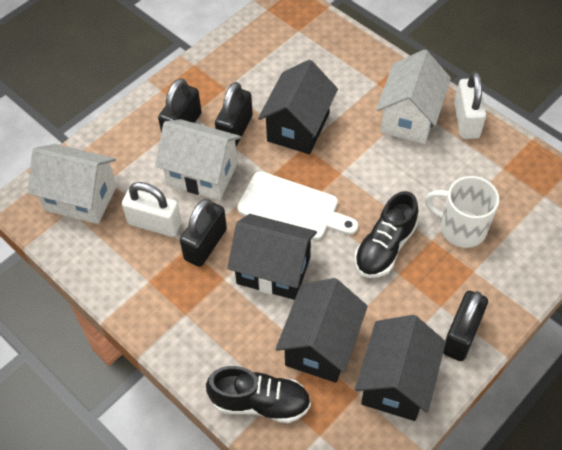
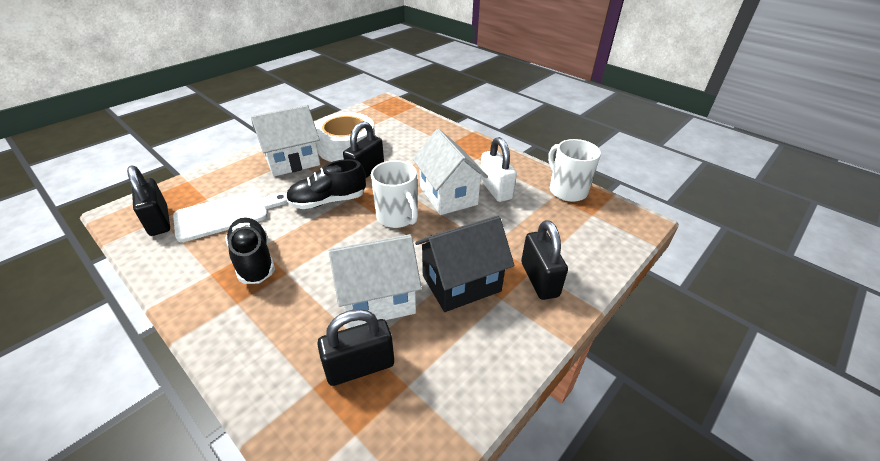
black house: 4 -> 1
white mug: 1 -> 2
white padlock: 2 -> 1
white tape: 0 -> 1

